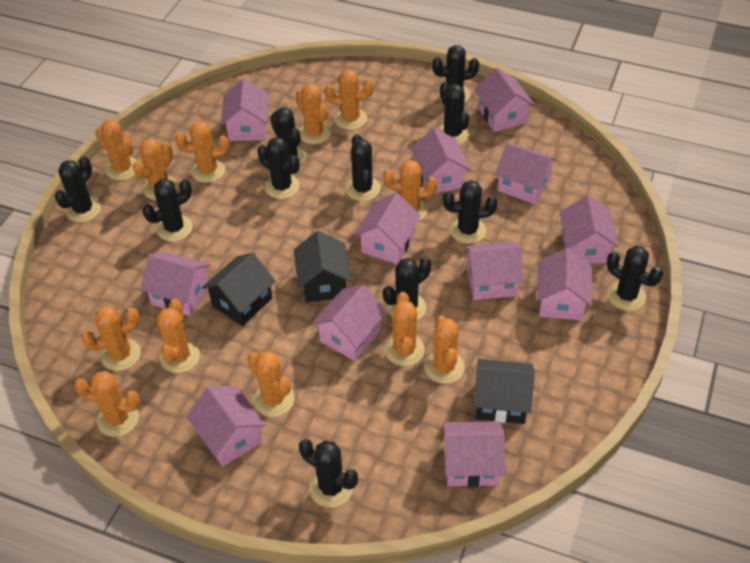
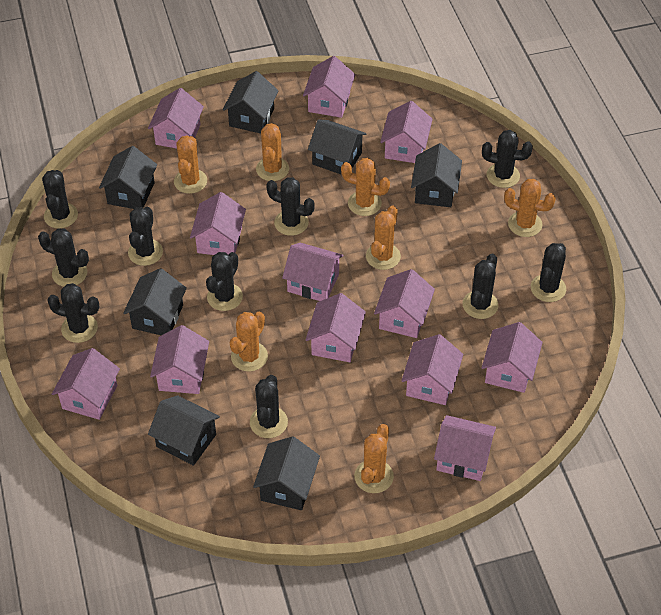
black cactus: 11 -> 10
black house: 3 -> 7
orange cactus: 12 -> 7

